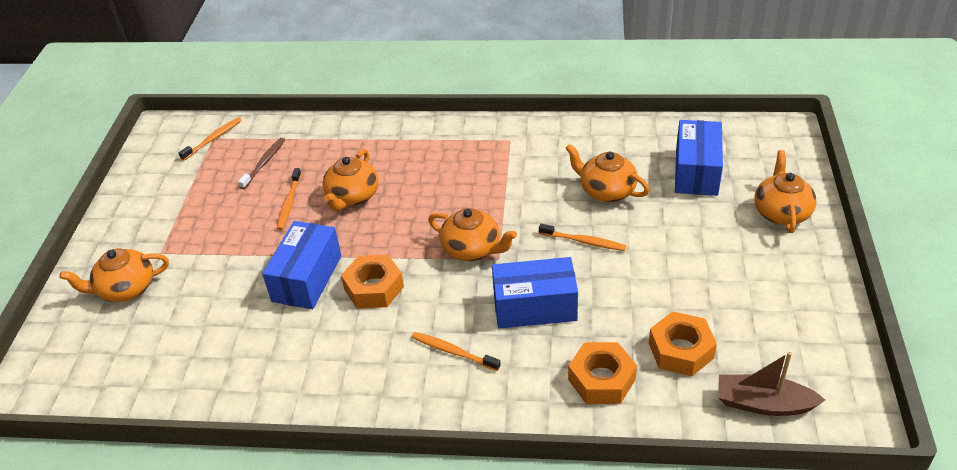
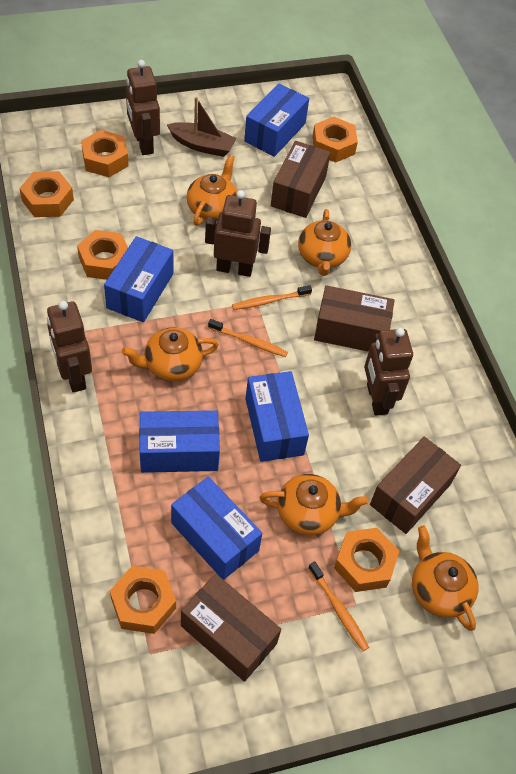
blue box: 3 -> 5
brown box: 0 -> 4
brown robot: 0 -> 4
brown toothbrush: 1 -> 0
orange nut: 3 -> 6
orange toothbrush: 4 -> 3

